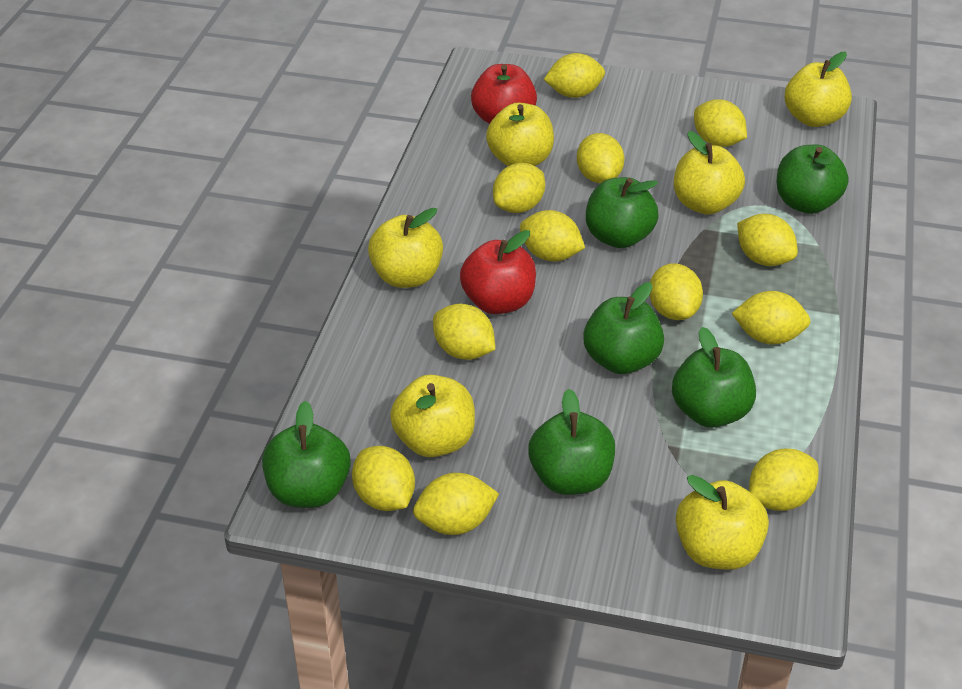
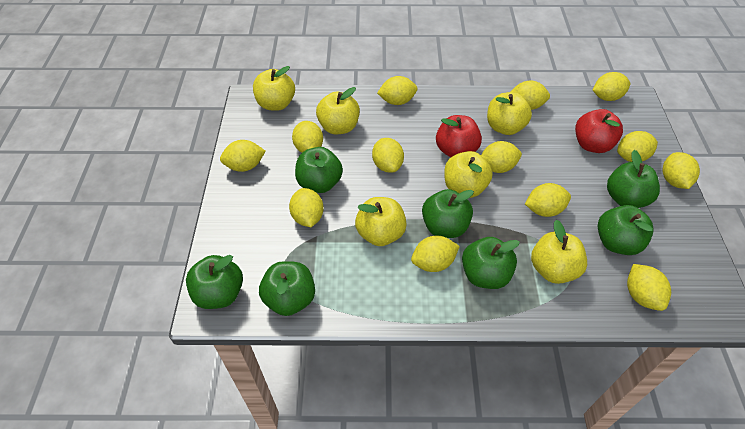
green apple: 6 -> 7
yellow lemon: 12 -> 13

